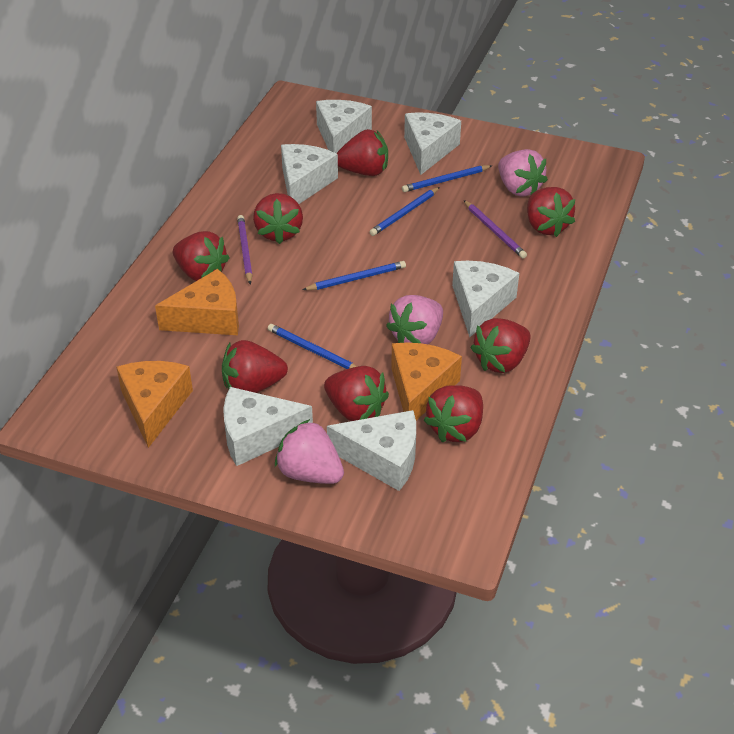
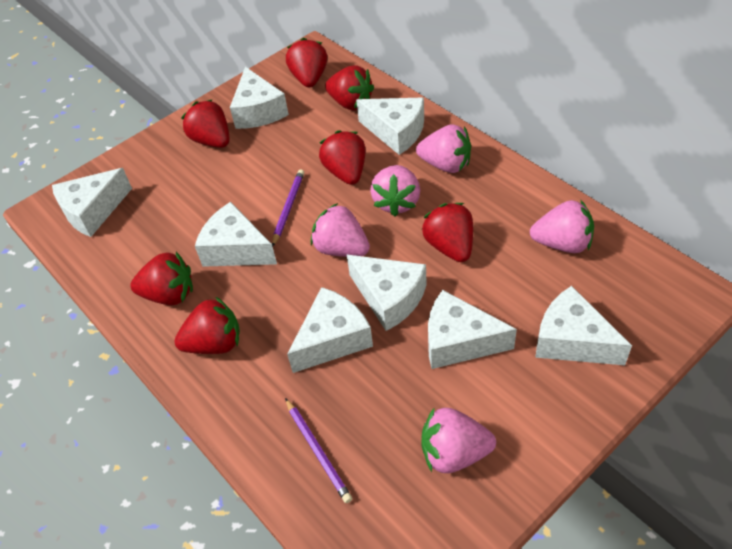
blue pencil: 4 -> 0
orange cheese: 3 -> 0
pink strawberry: 3 -> 5
red strawberry: 8 -> 7
white cheese: 6 -> 8

